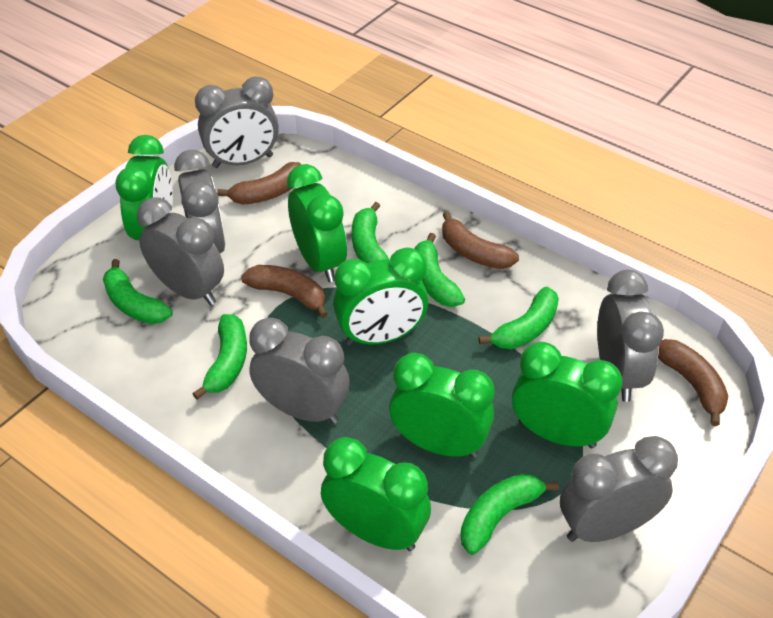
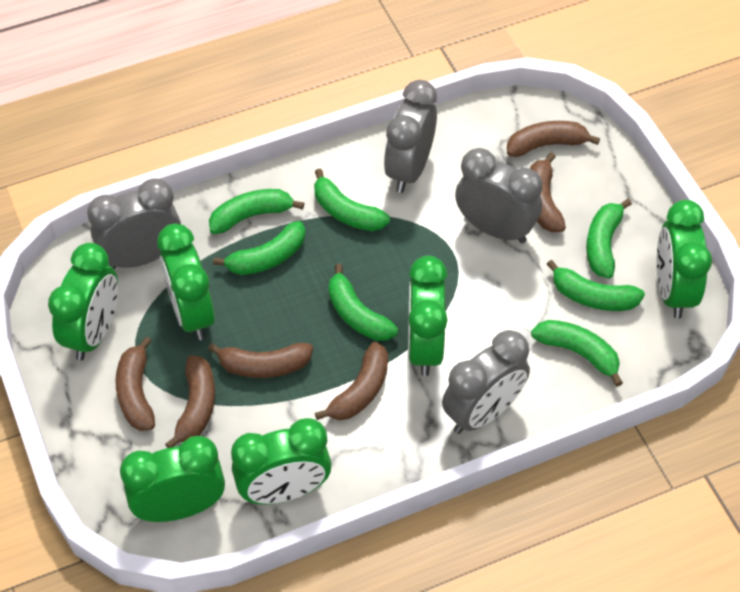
brown banana: 4 -> 6
green banana: 6 -> 7
grey clock: 6 -> 4

